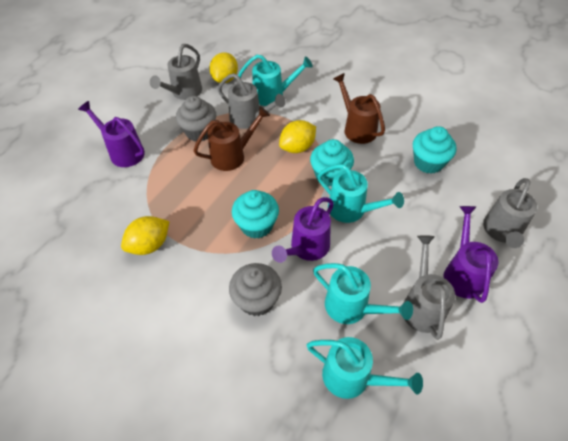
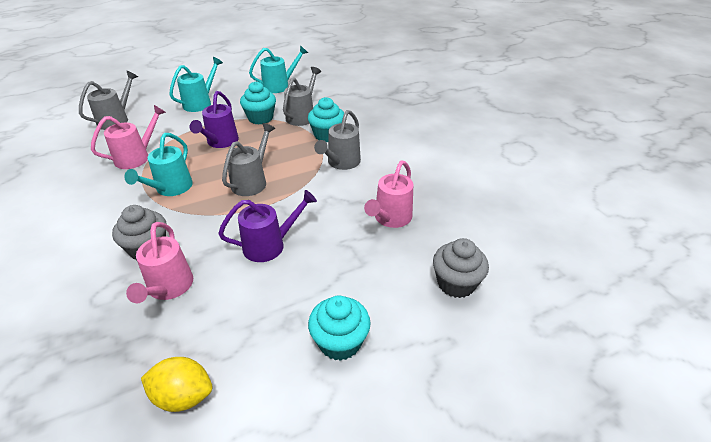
brown watering can: 2 -> 0
pink watering can: 0 -> 3
purple watering can: 3 -> 2
turquoise watering can: 4 -> 3
yellow lemon: 3 -> 1

